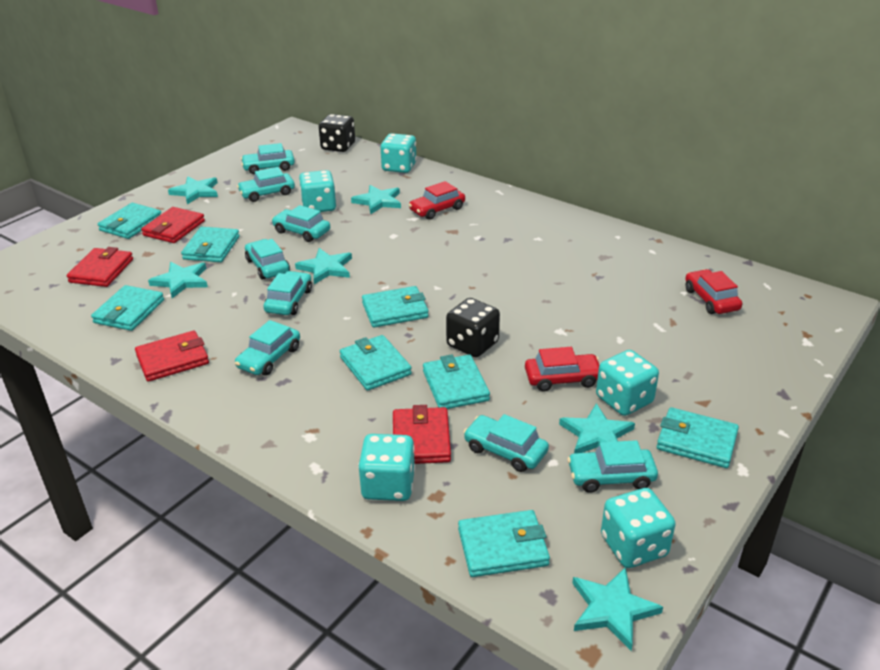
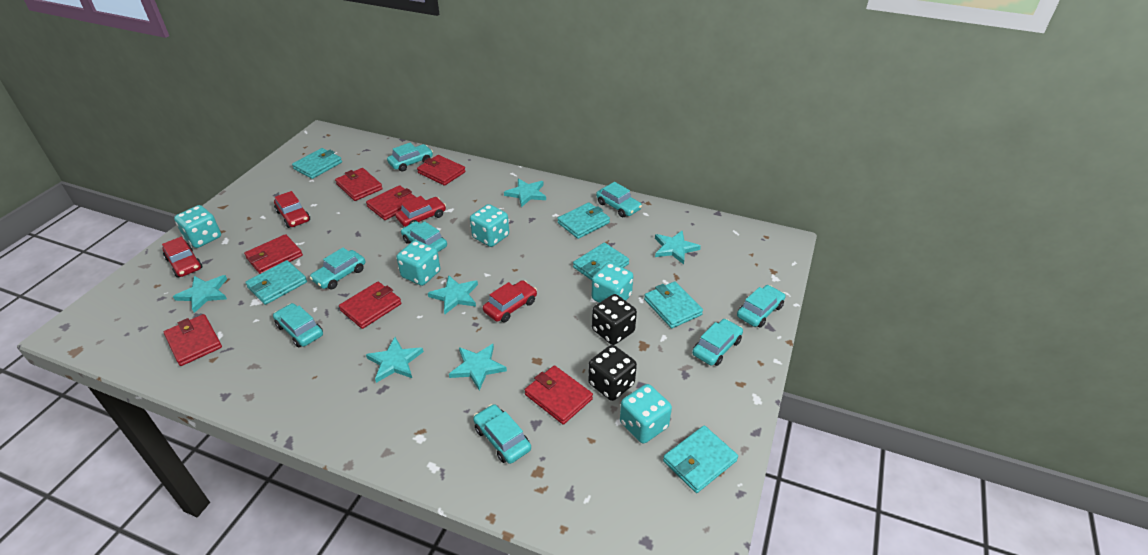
red car: 3 -> 4
red wallet: 4 -> 7
turquoise wallet: 8 -> 6

